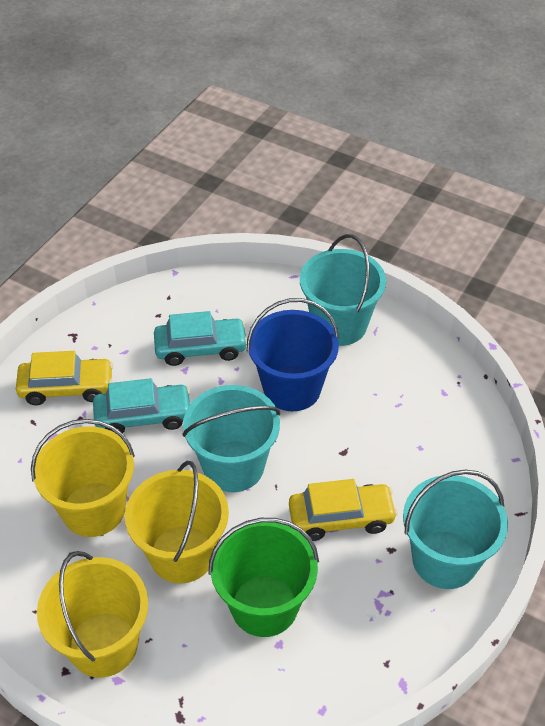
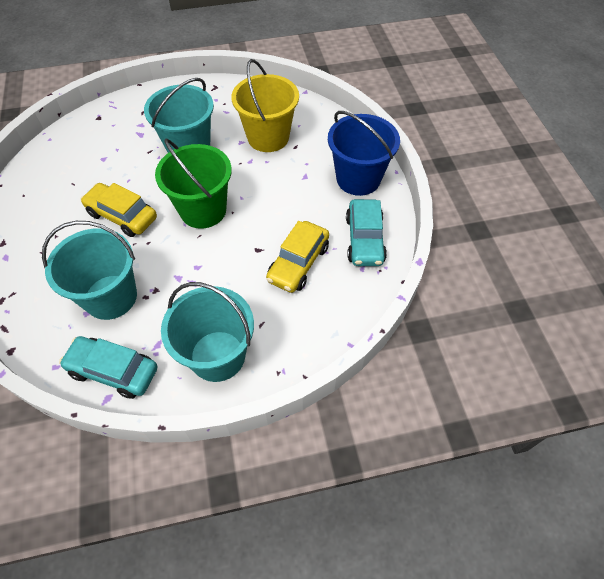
yellow bucket: 3 -> 1

